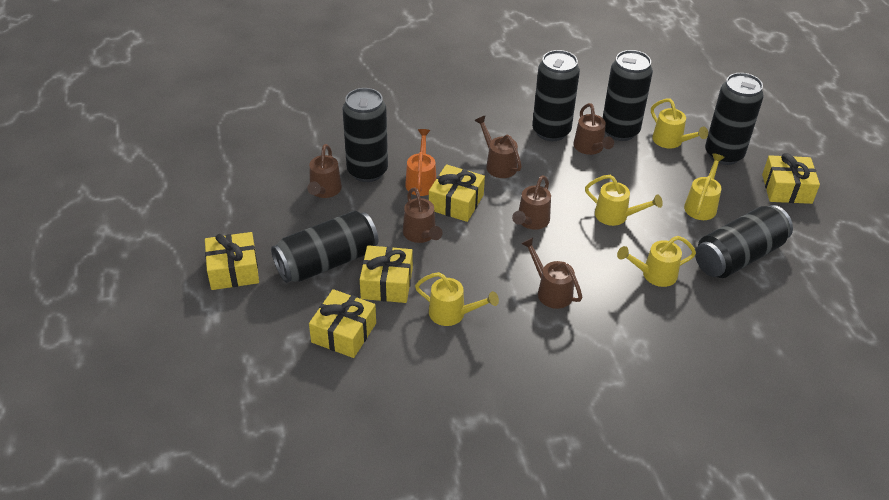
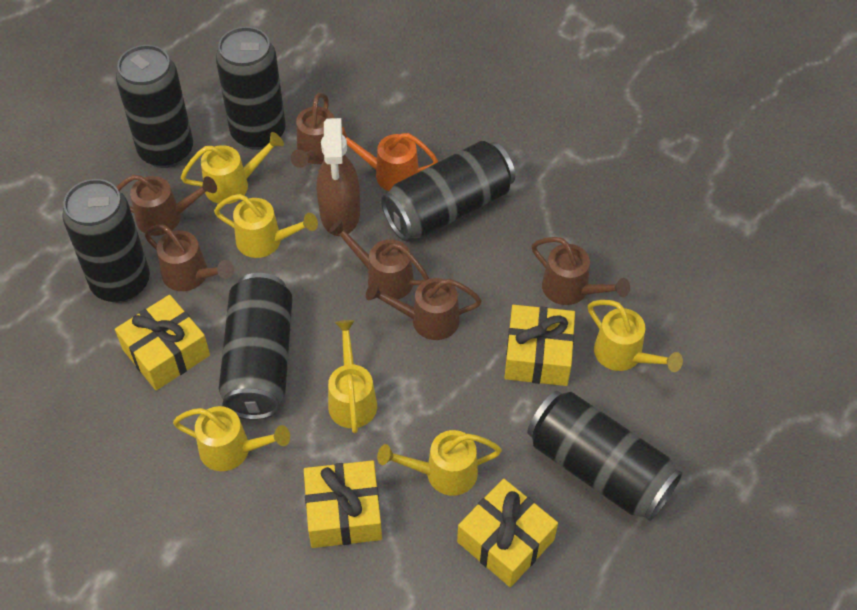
brown spray bottle: 0 -> 1
yellow gift: 5 -> 4
yellow watering can: 5 -> 6

